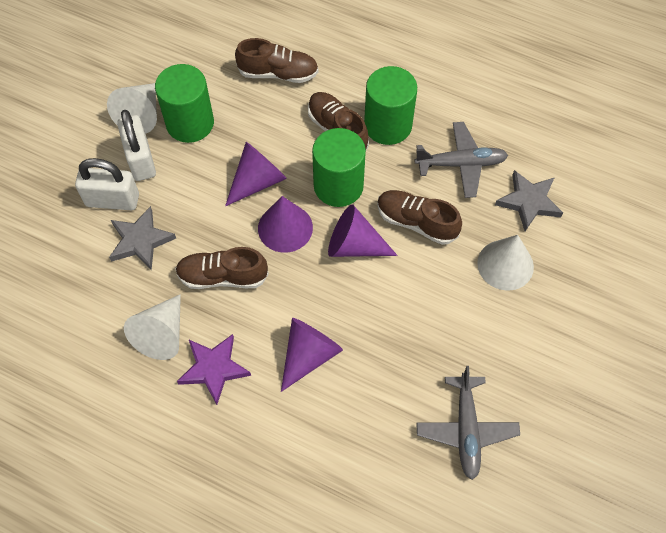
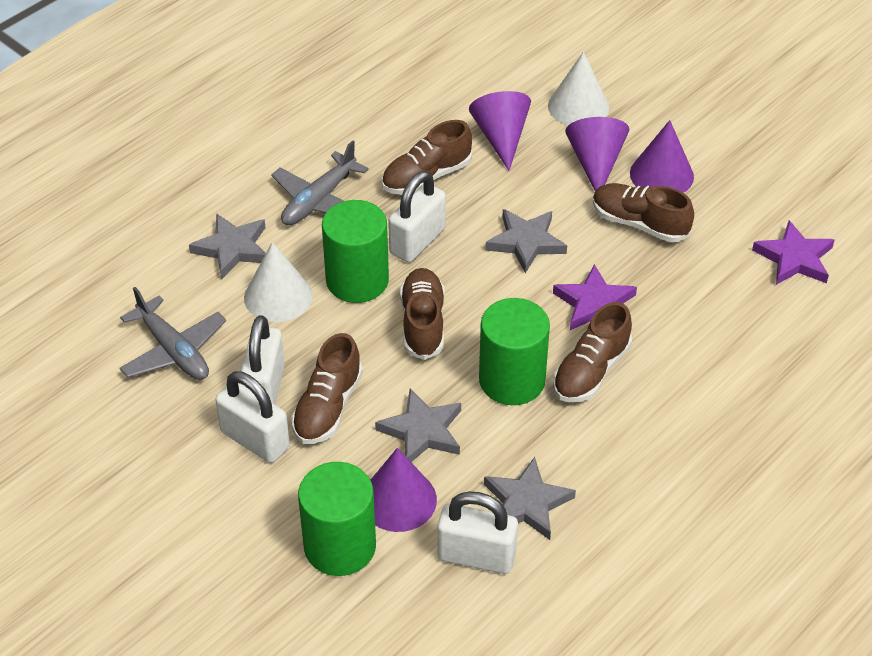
brown shoe: 4 -> 5
grey star: 2 -> 4
purple star: 1 -> 2
white cone: 3 -> 2
white padlock: 2 -> 4

